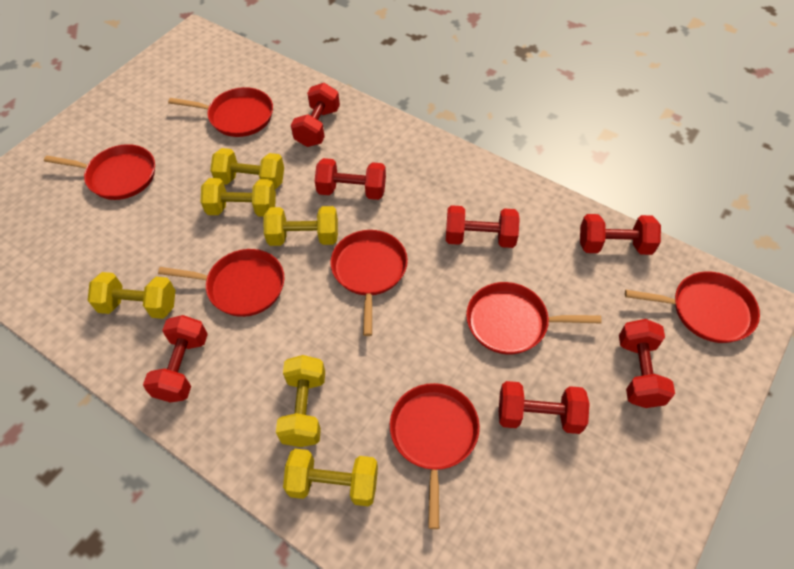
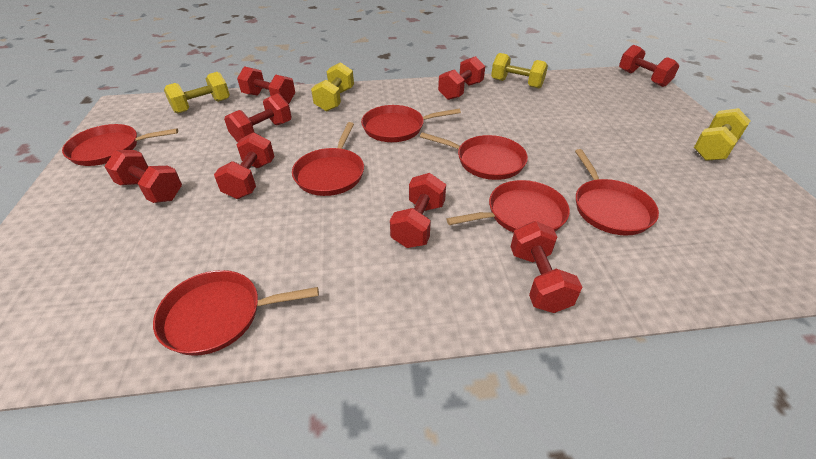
red dumbbell: 7 -> 8
yellow dumbbell: 6 -> 4

